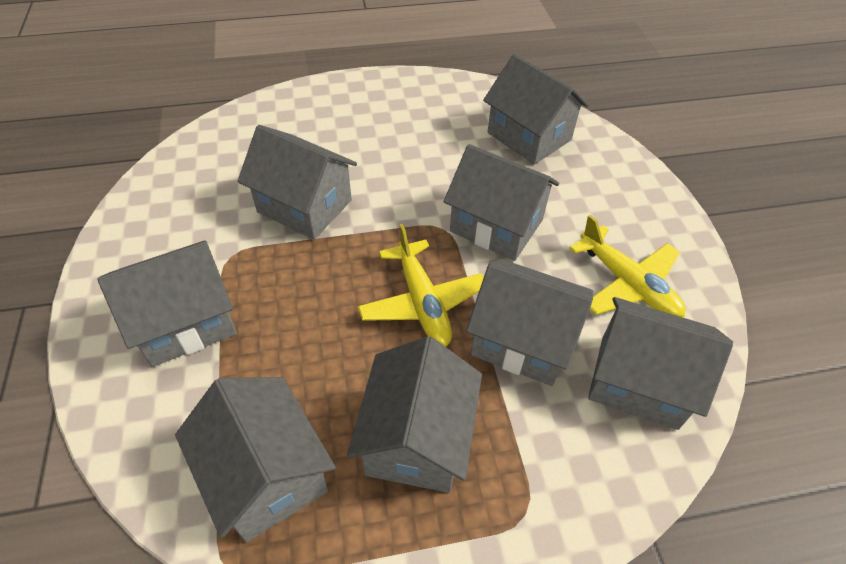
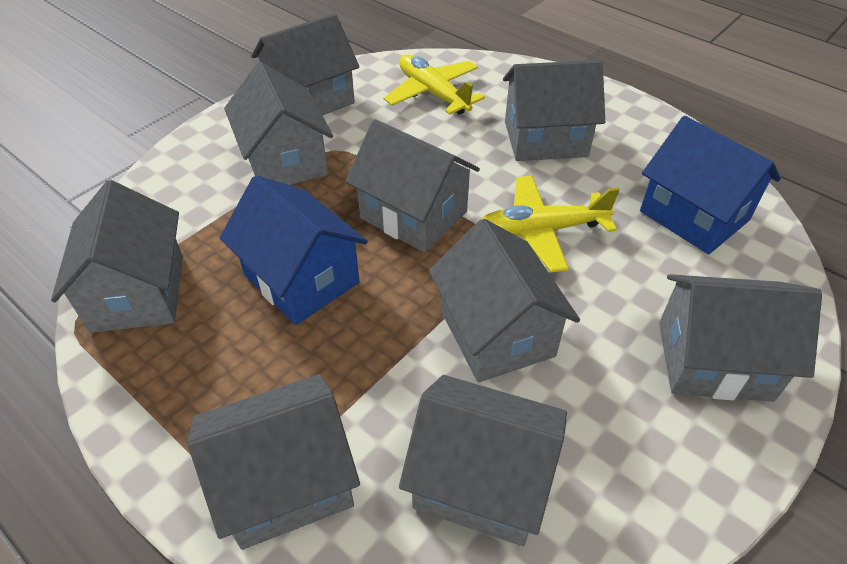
blue house: 0 -> 2
grey house: 8 -> 9

